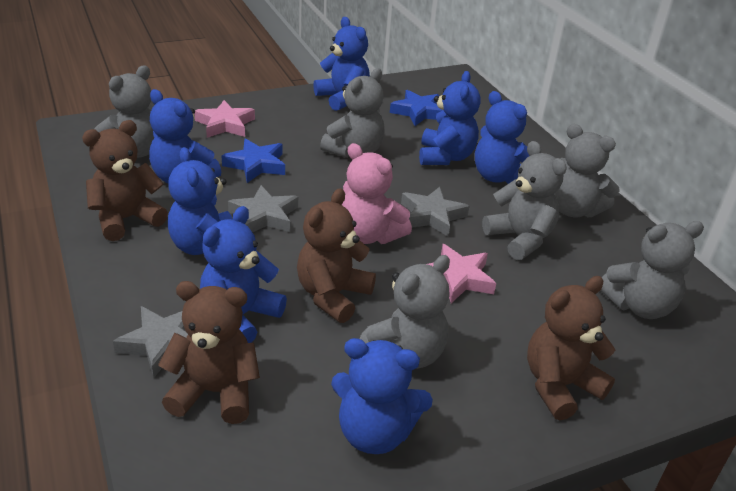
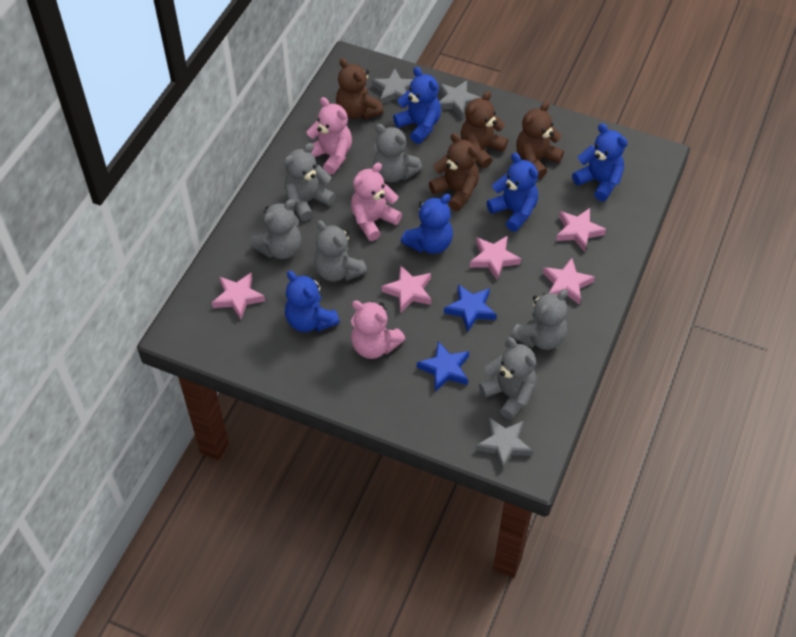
blue teddy bear: 7 -> 5
pink star: 2 -> 5
pink teddy bear: 1 -> 3

